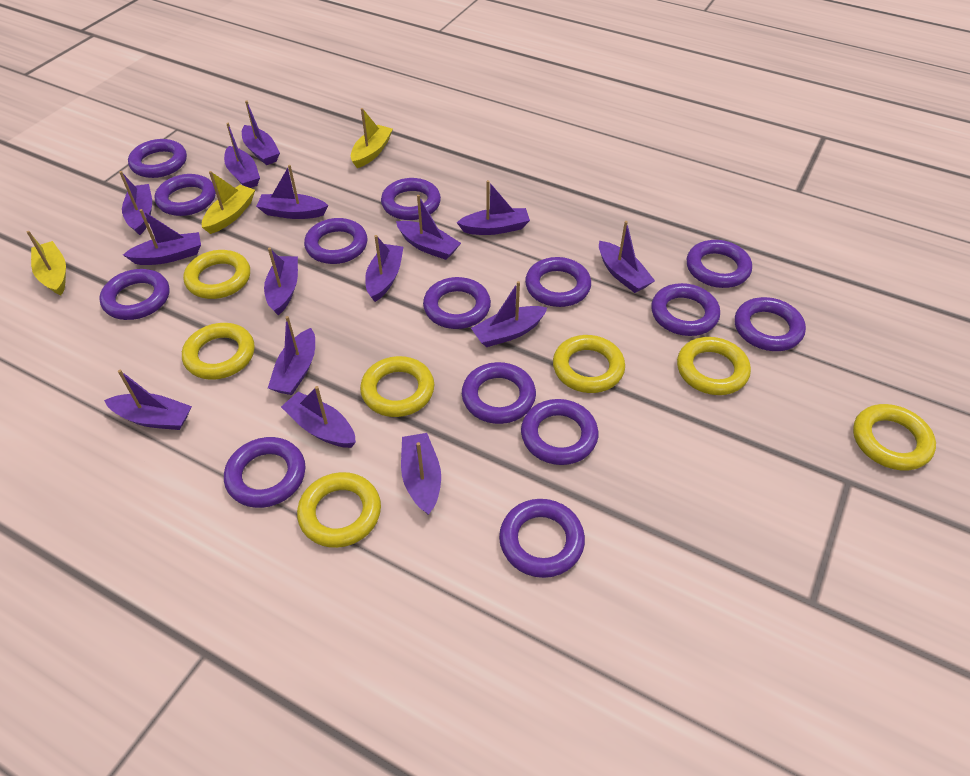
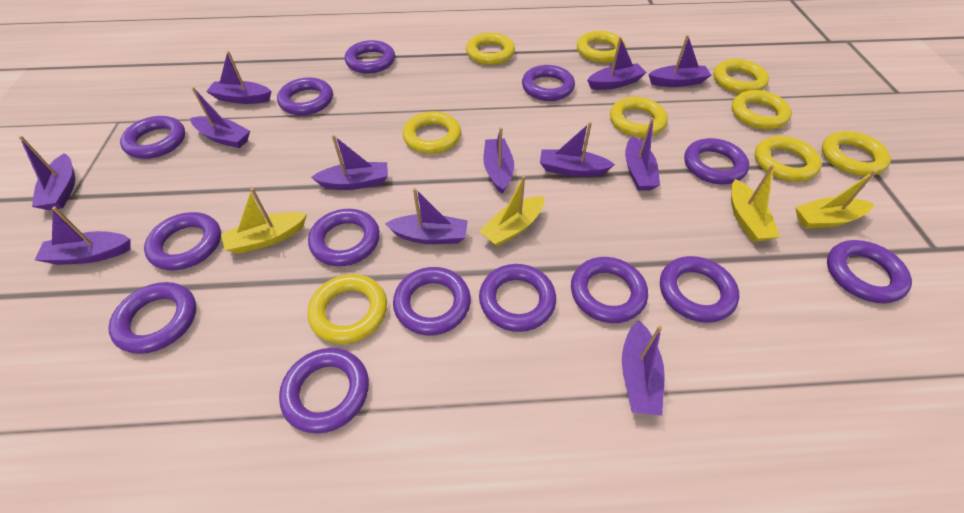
purple boat: 15 -> 12
yellow boat: 3 -> 4
yellow ring: 7 -> 9

